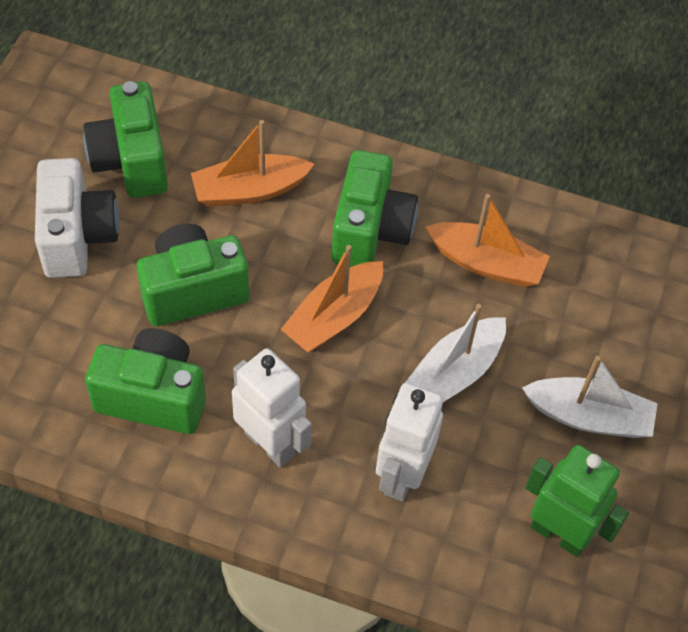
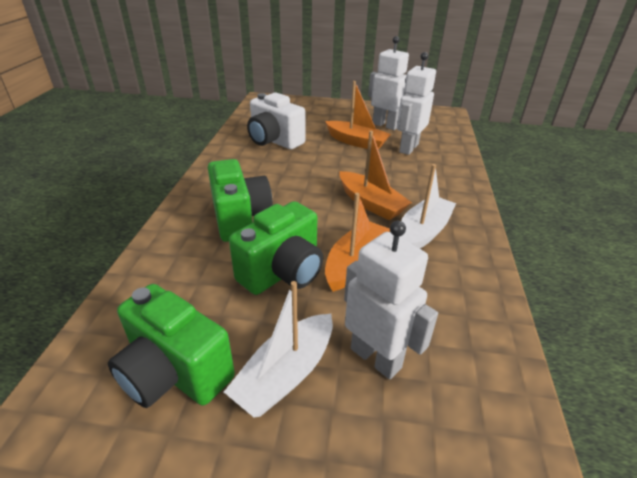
green camera: 4 -> 3
green robot: 1 -> 0
white robot: 2 -> 3

